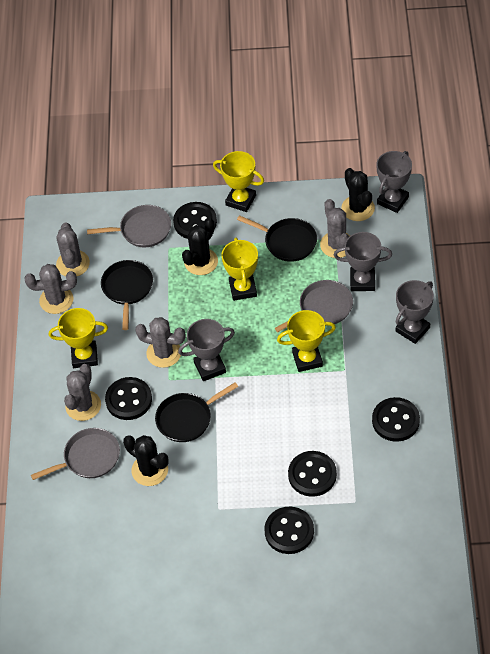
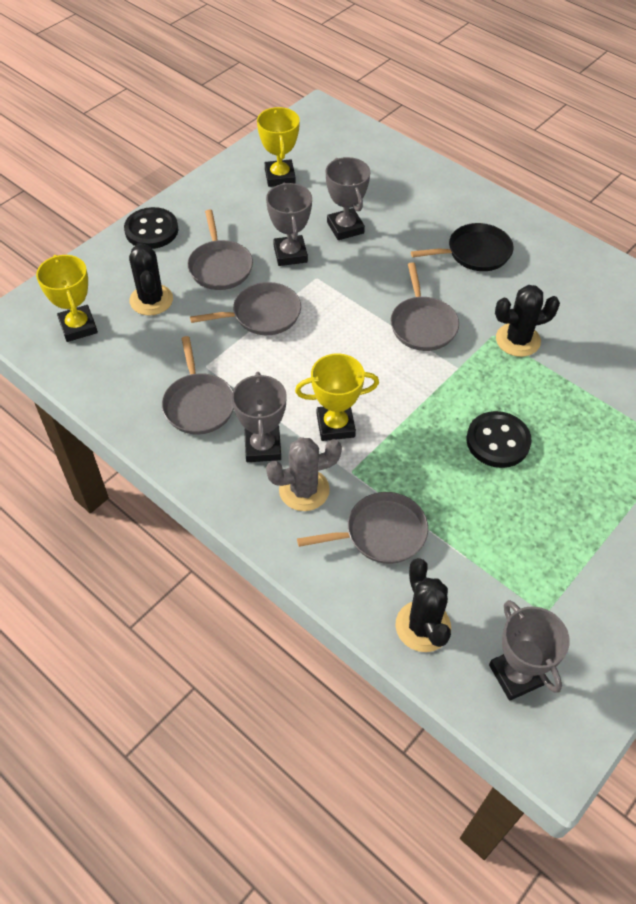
black button: 5 -> 2
black pan: 3 -> 1
grey cactus: 5 -> 1
grey pan: 3 -> 5
yellow trophy: 4 -> 3

